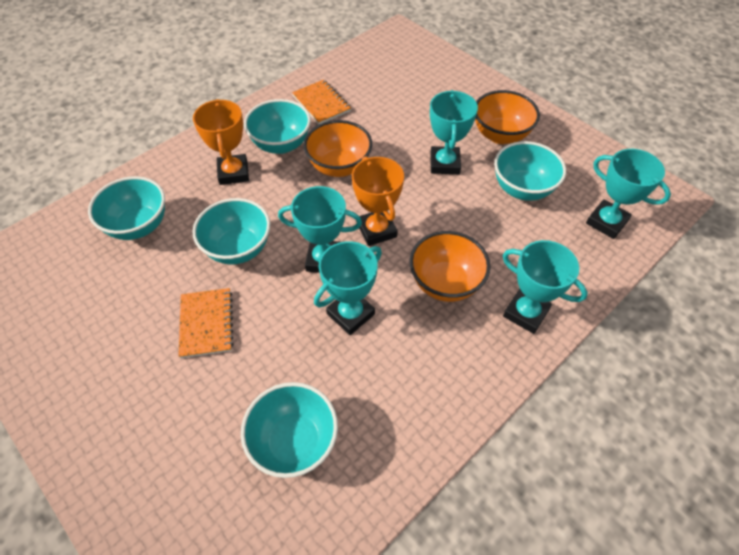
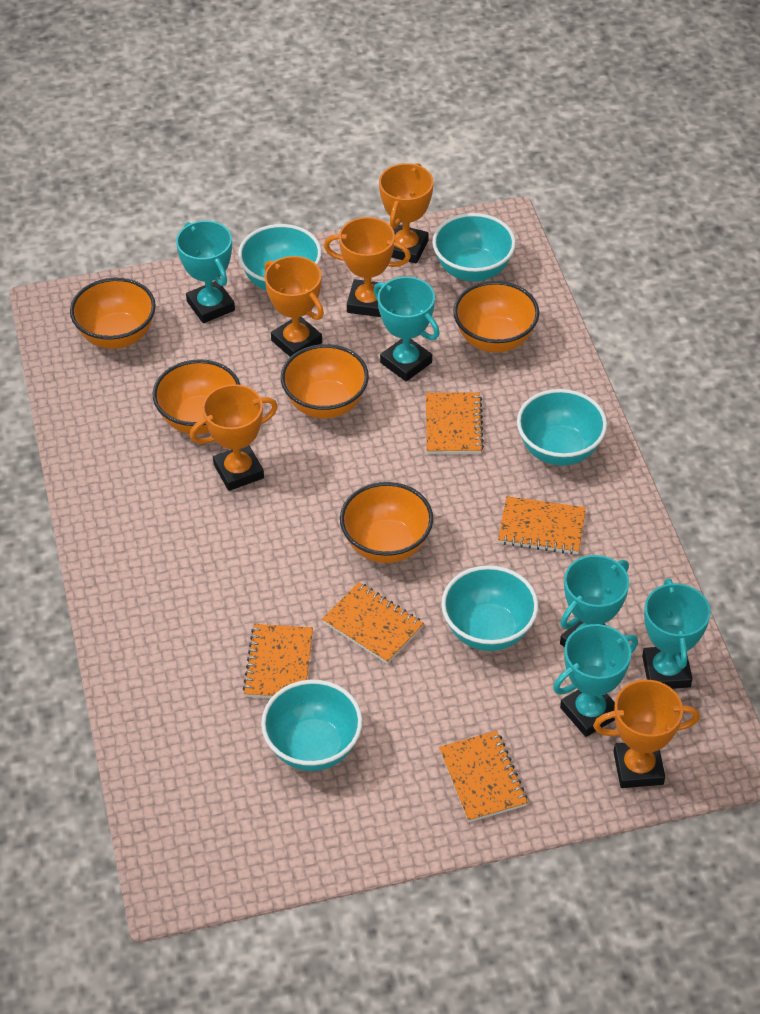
orange bowl: 3 -> 5
orange notebook: 2 -> 5
orange trophy: 2 -> 5

